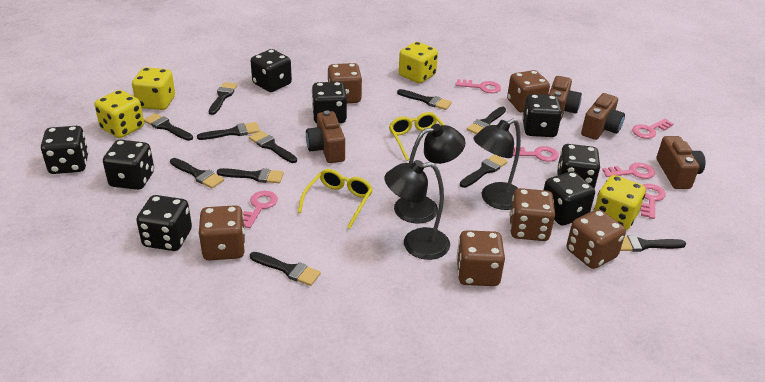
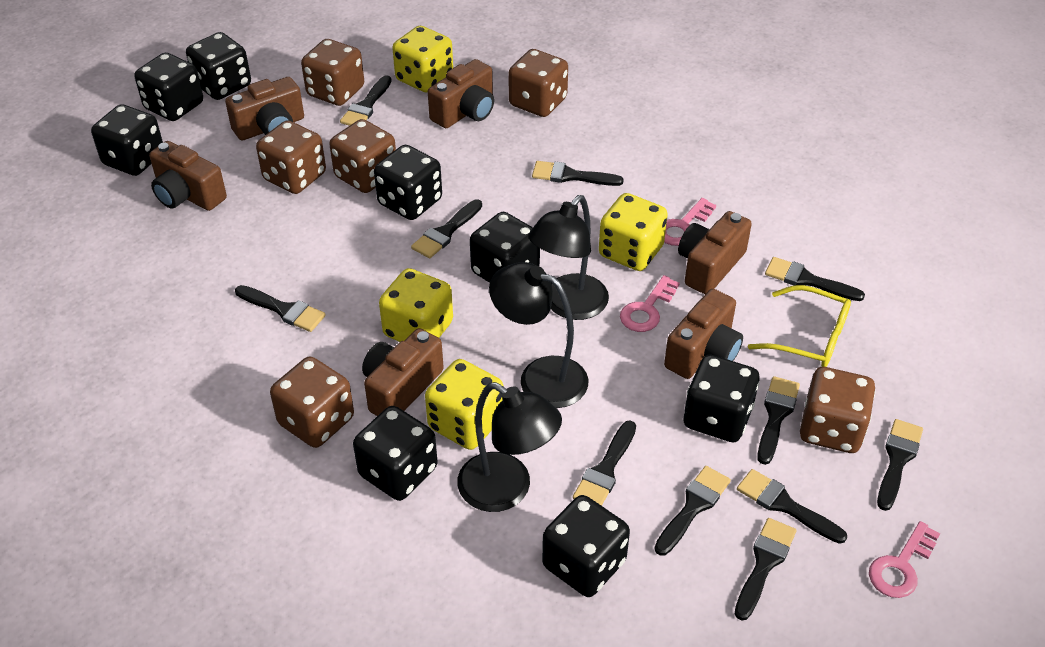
brown camera: 4 -> 6
pink key: 6 -> 3
yellow glasses: 2 -> 1

